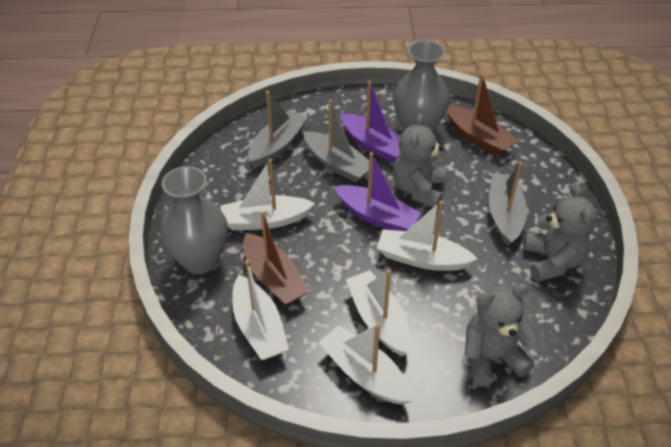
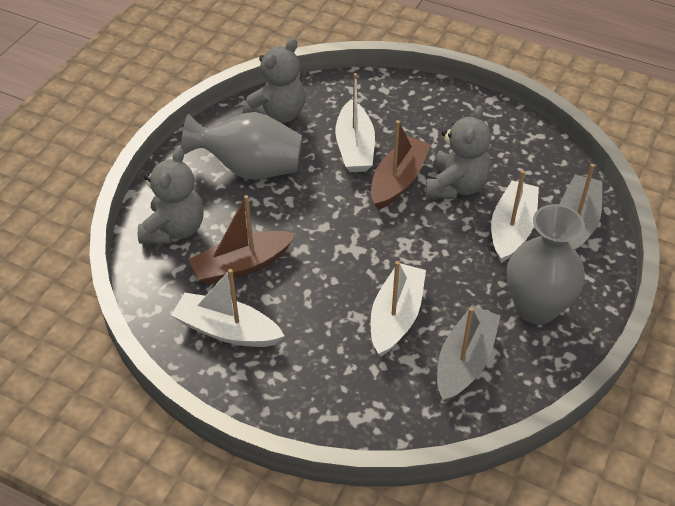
grey boat: 3 -> 2
purple boat: 2 -> 0
white boat: 5 -> 4

